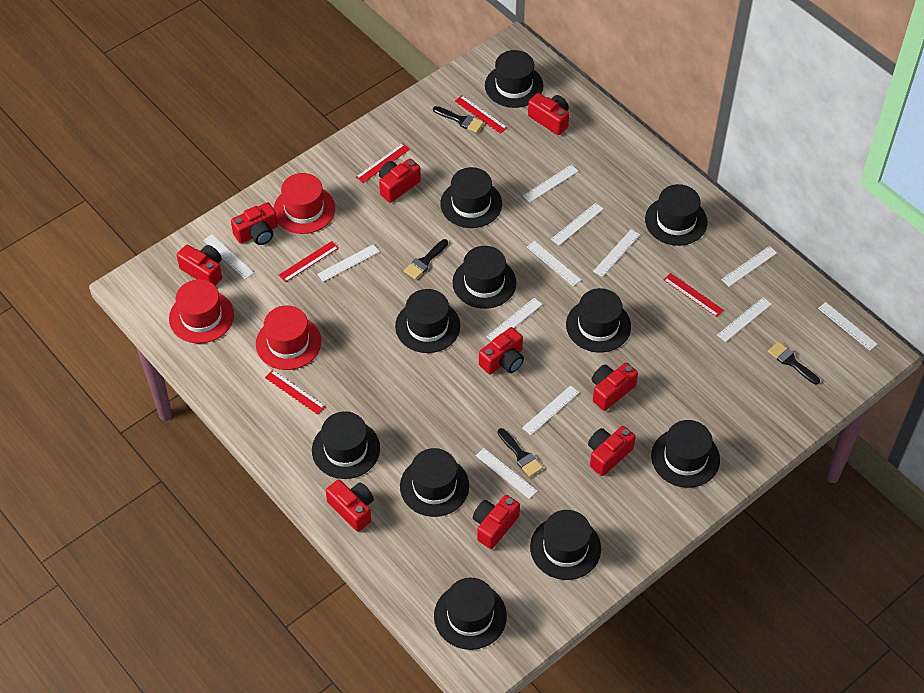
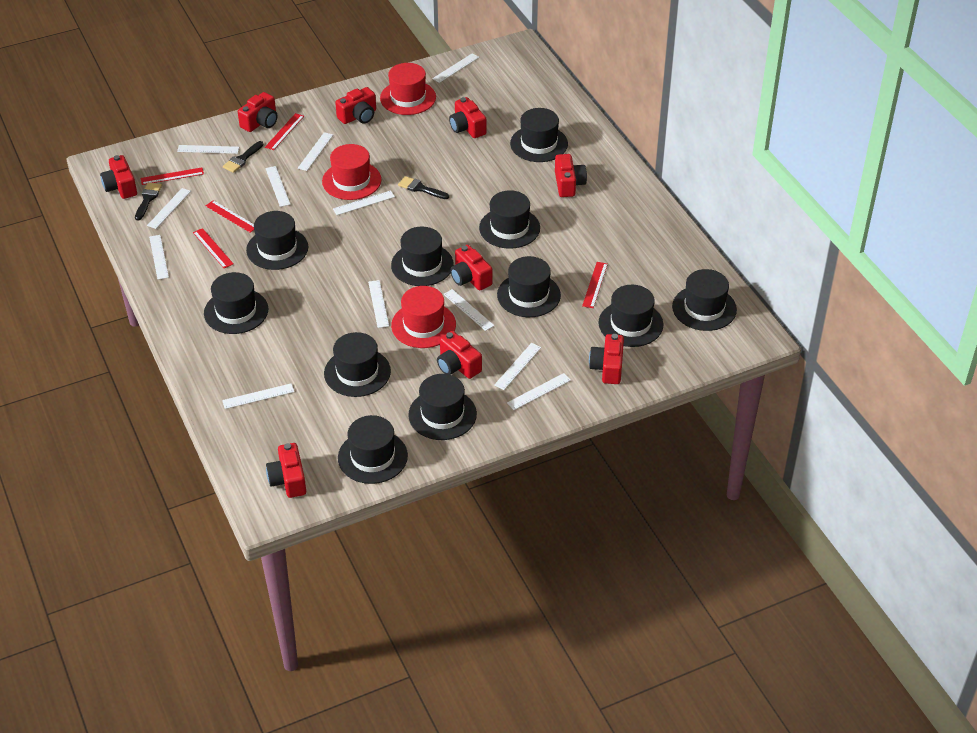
black brush: 4 -> 3

